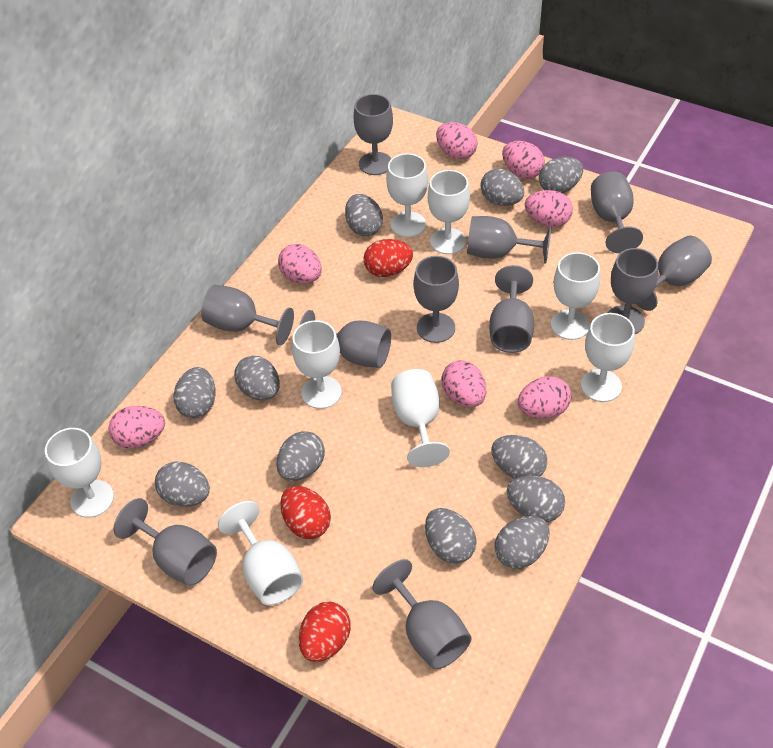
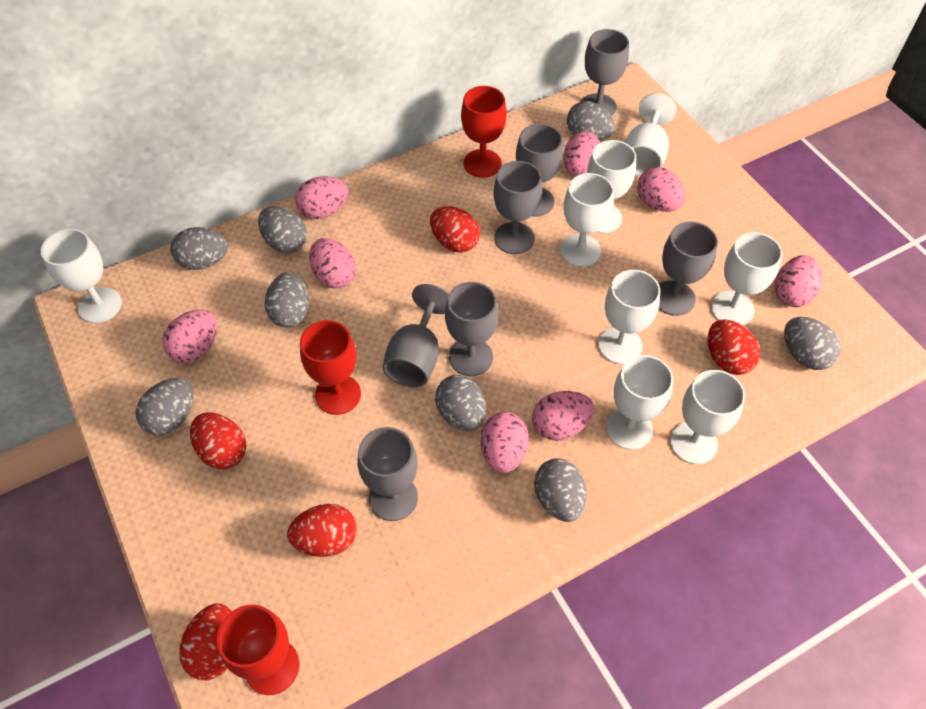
grey egg: 11 -> 8
grey goblet: 11 -> 7
pink egg: 7 -> 8
red egg: 3 -> 5
red goblet: 0 -> 3

